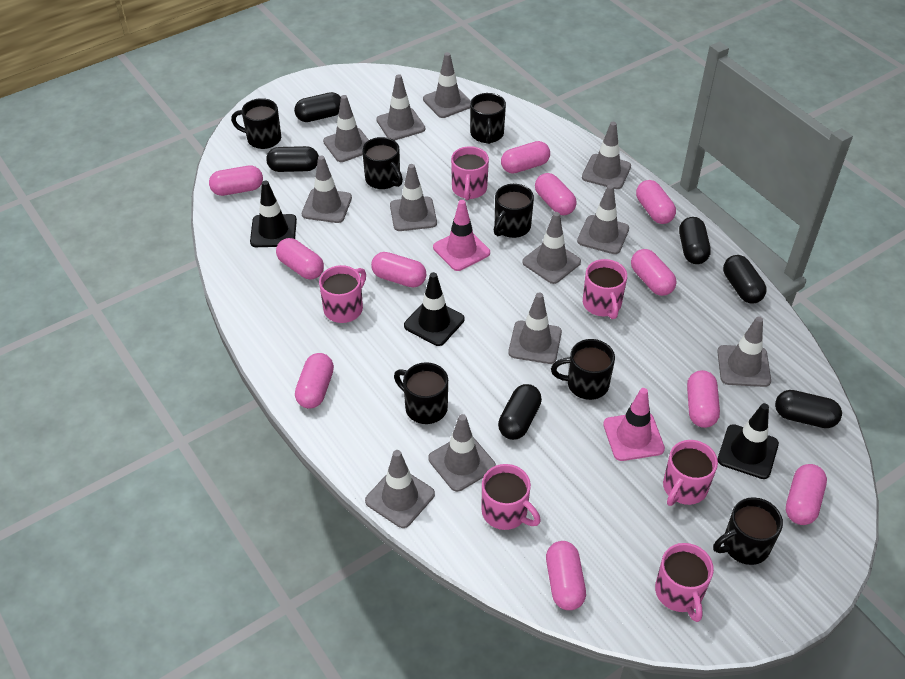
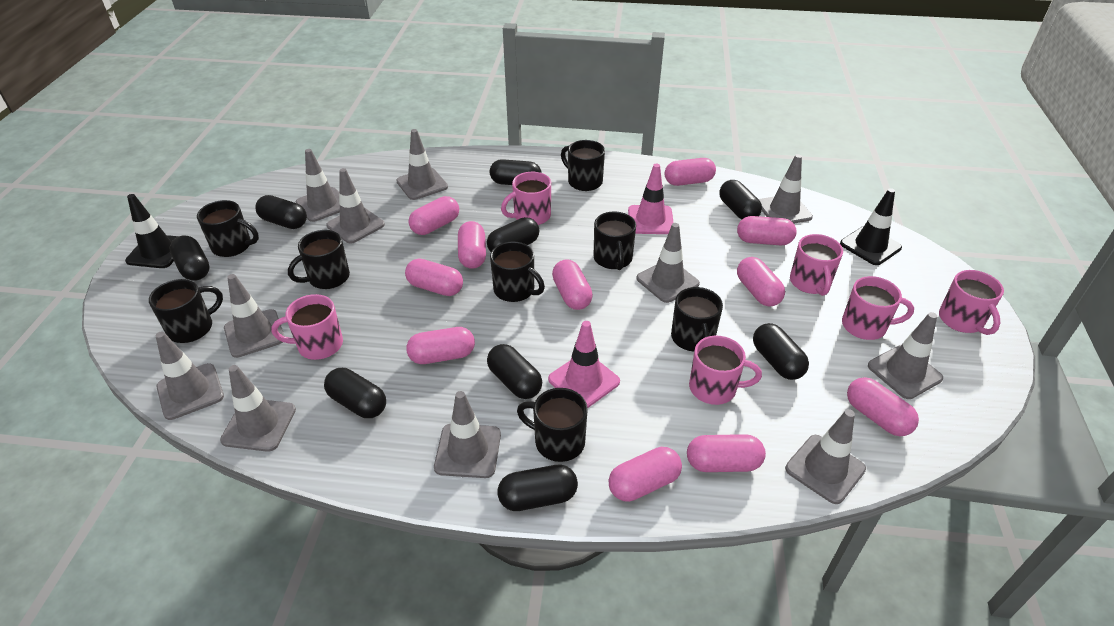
black capsule: 6 -> 9
black mug: 7 -> 8
black traffic cone: 3 -> 2
grey traffic cone: 12 -> 11

